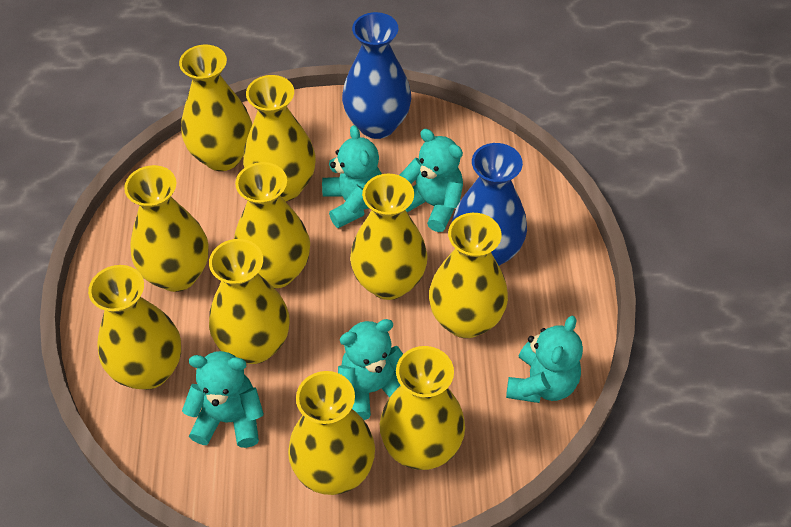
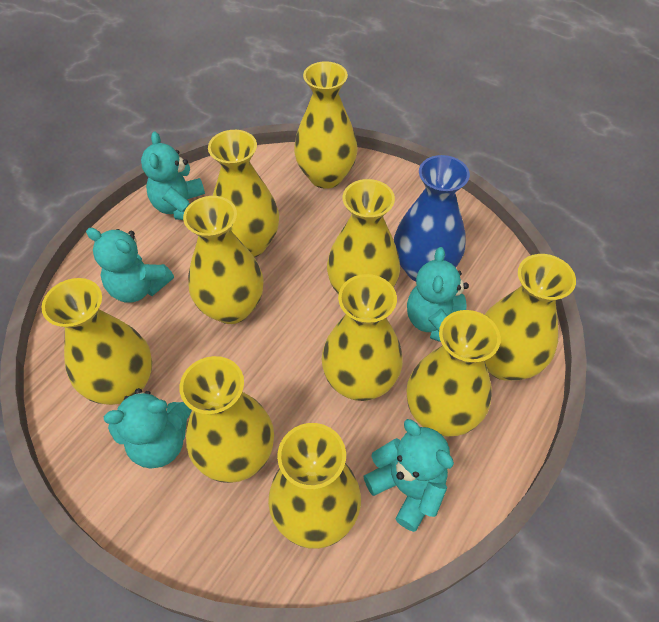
blue vase: 2 -> 1

